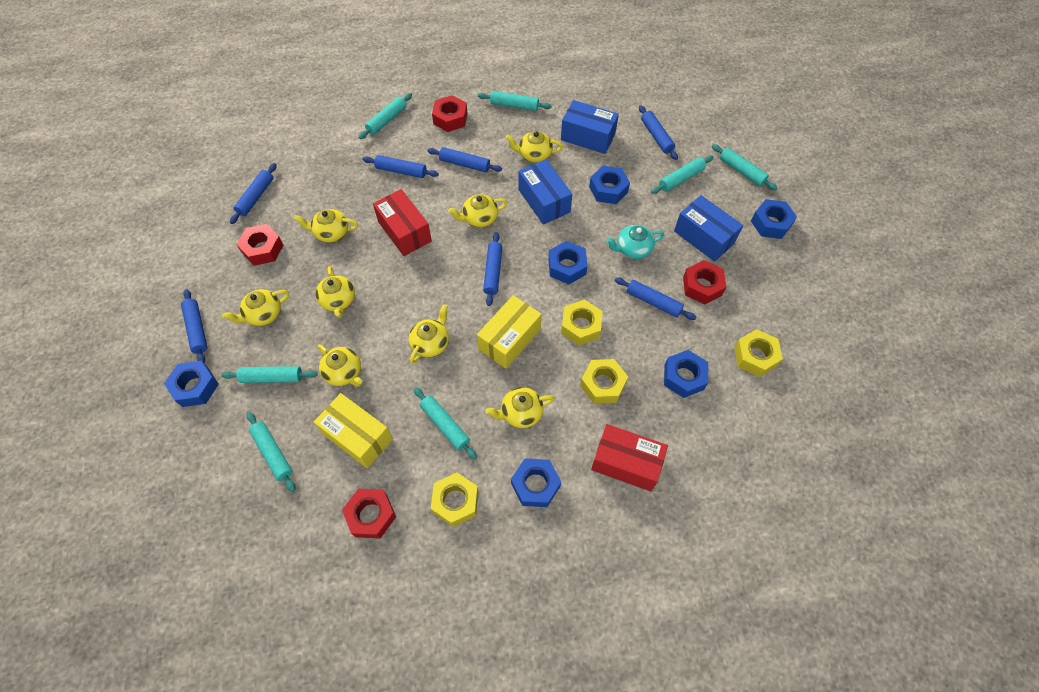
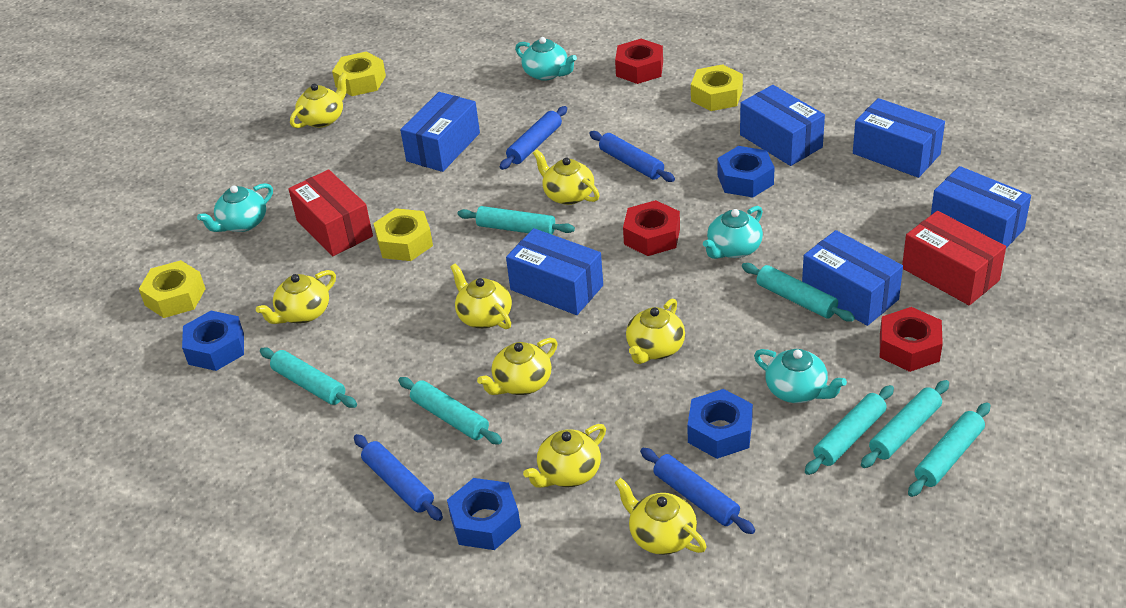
blue box: 3 -> 6
blue nut: 6 -> 4
blue rolling pin: 7 -> 4
red nut: 4 -> 3
turquoise teapot: 1 -> 4
yellow box: 2 -> 0

